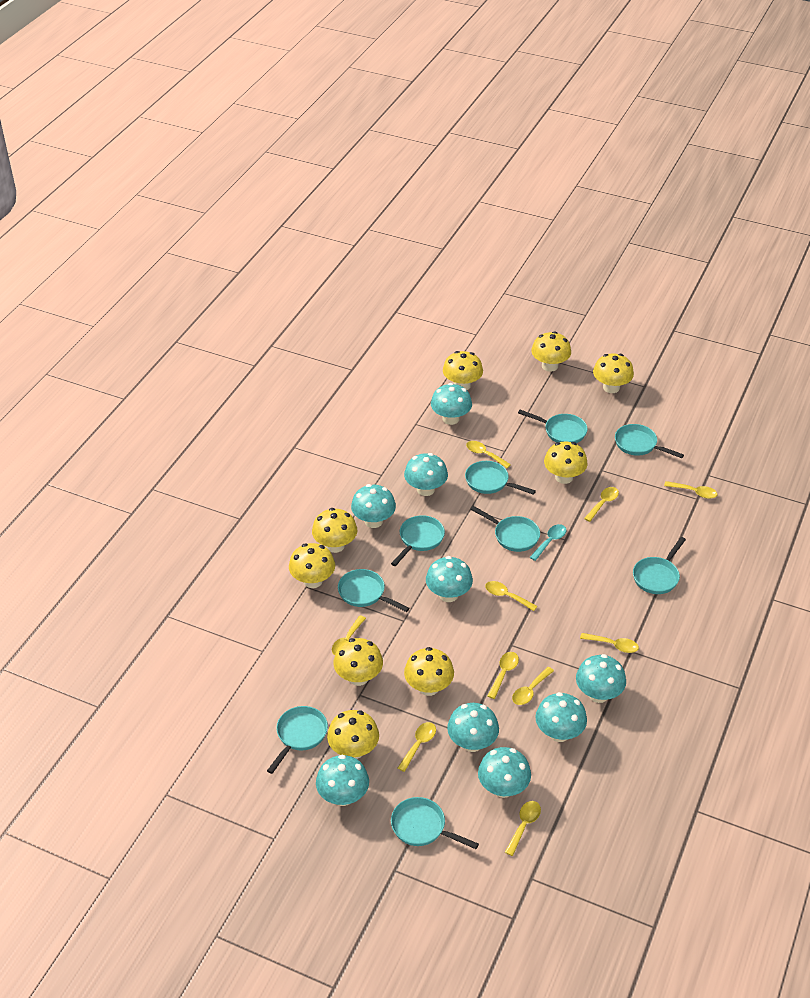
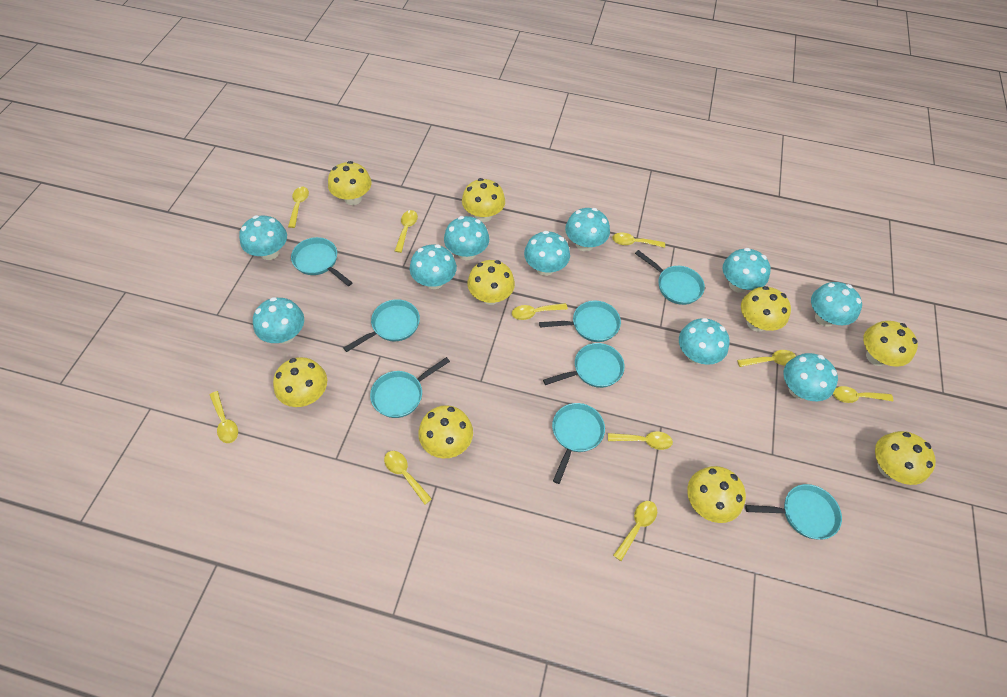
turquoise mushroom: 9 -> 10
turquoise pan: 9 -> 8
turquoise spoon: 1 -> 0

